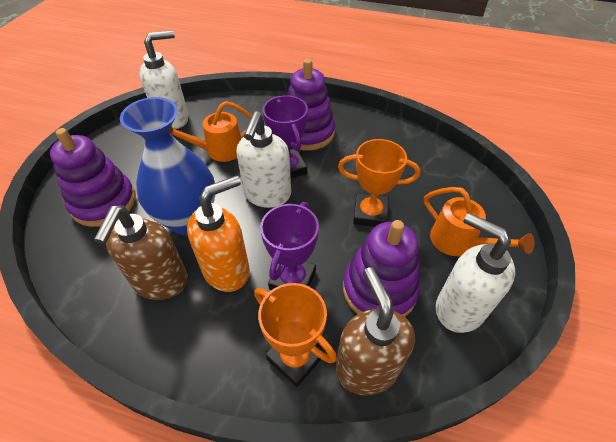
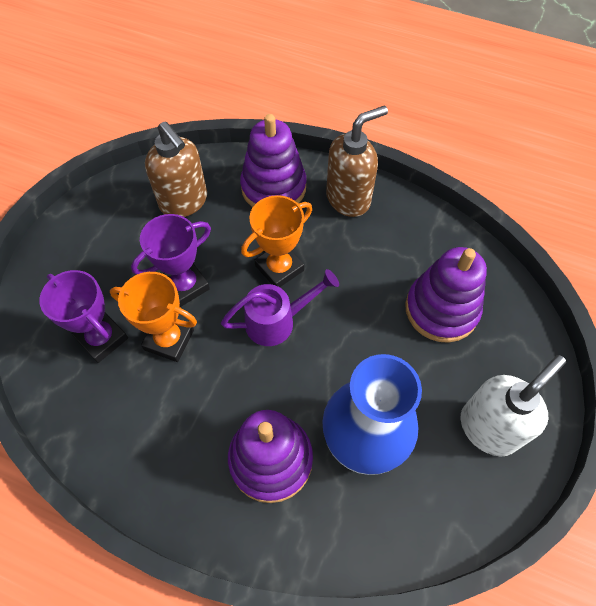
orange soap dispenser: 1 -> 0
orange watering can: 2 -> 0
purple watering can: 0 -> 1
white soap dispenser: 3 -> 1

